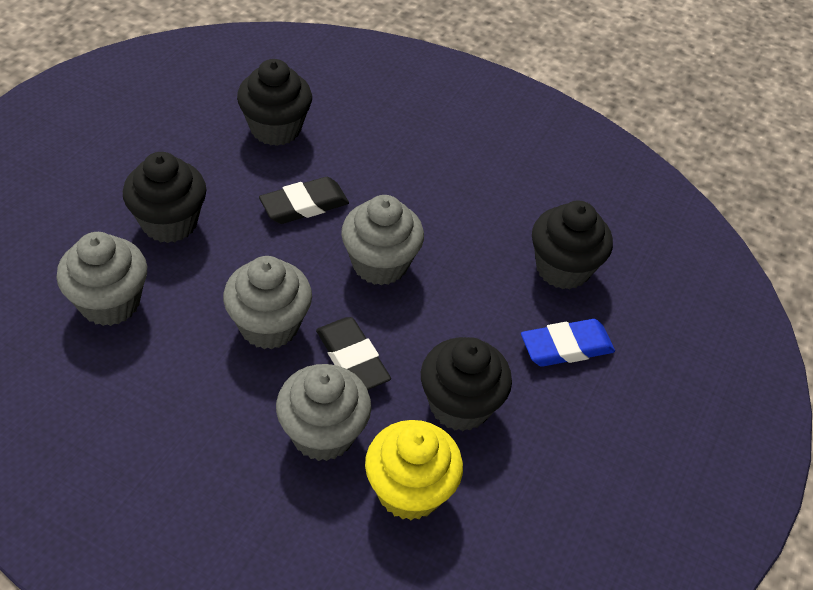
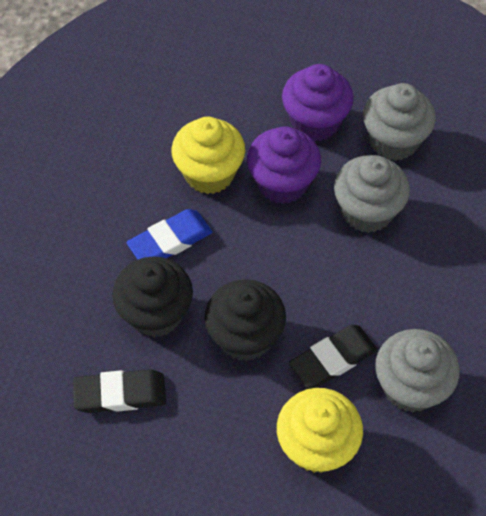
black cupcake: 4 -> 2
grey cupcake: 4 -> 3
purple cupcake: 0 -> 2
yellow cupcake: 1 -> 2

